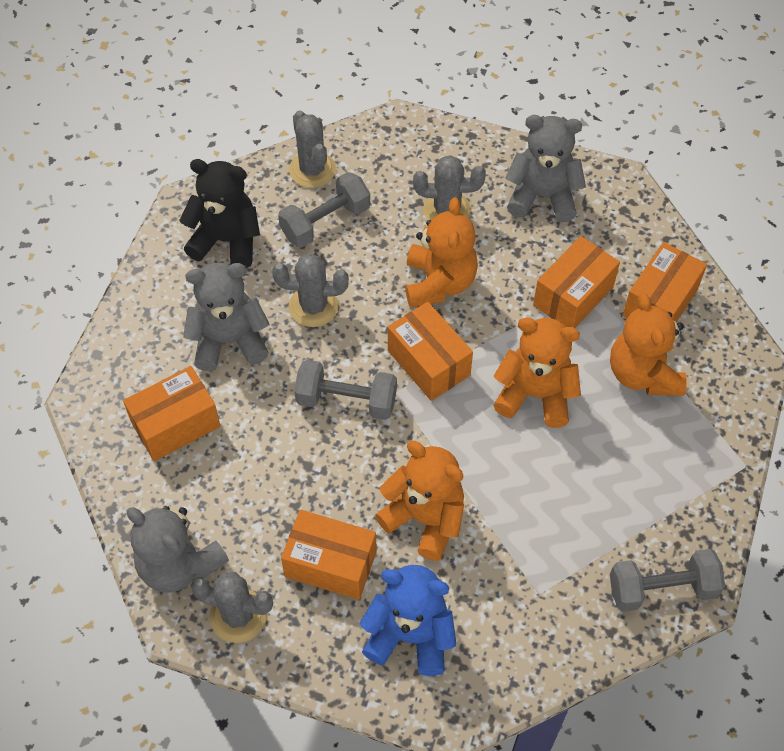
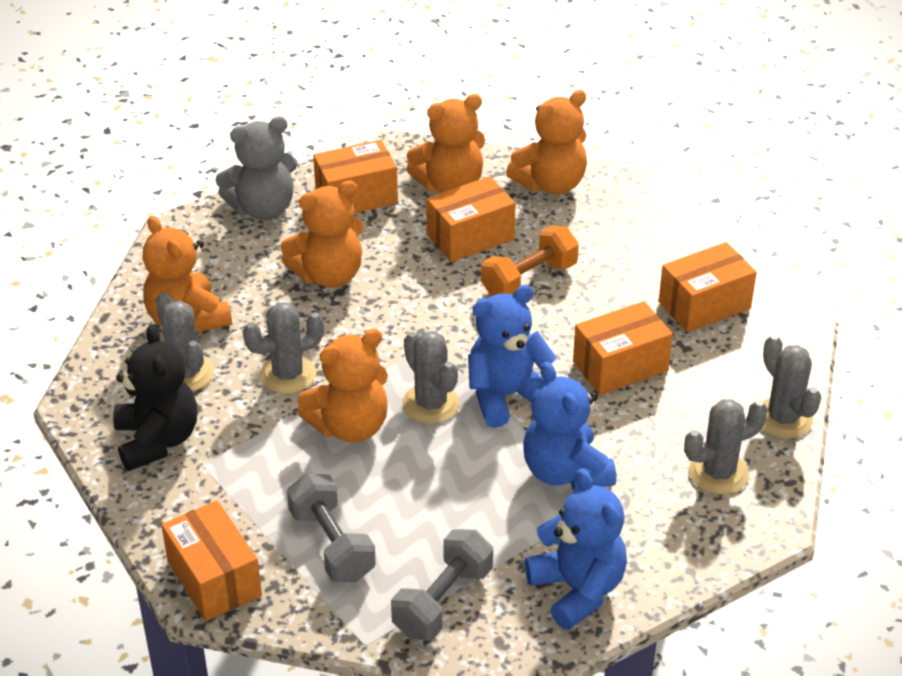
blue teddy bear: 1 -> 3
grey cactus: 4 -> 5
grey dumbbell: 3 -> 2
grey teddy bear: 3 -> 1
orange dumbbell: 0 -> 1
orange teddy bear: 4 -> 5

